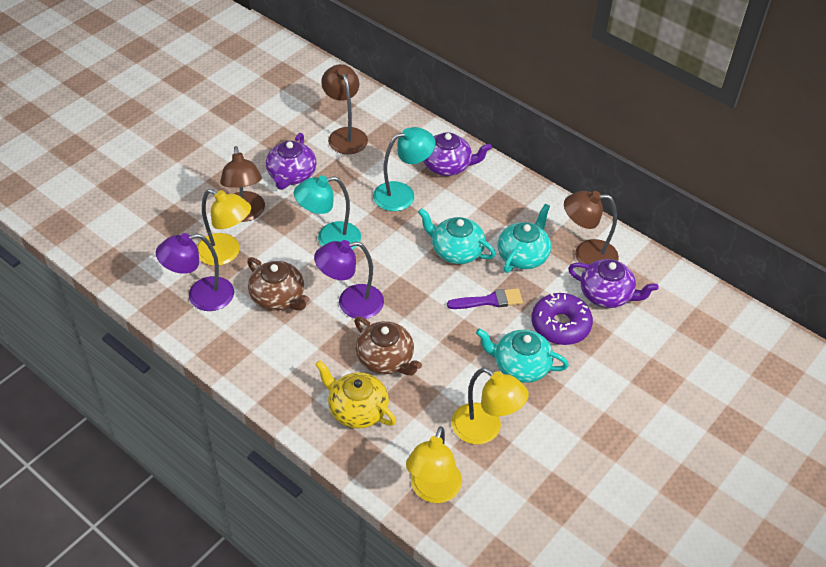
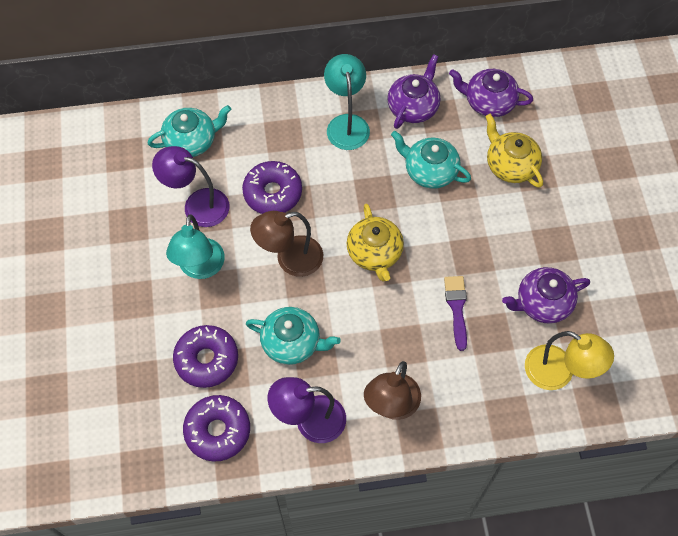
brown lamp: 3 -> 2
brown teapot: 2 -> 0
purple donut: 1 -> 3
yellow lamp: 3 -> 1
yellow teapot: 1 -> 2

